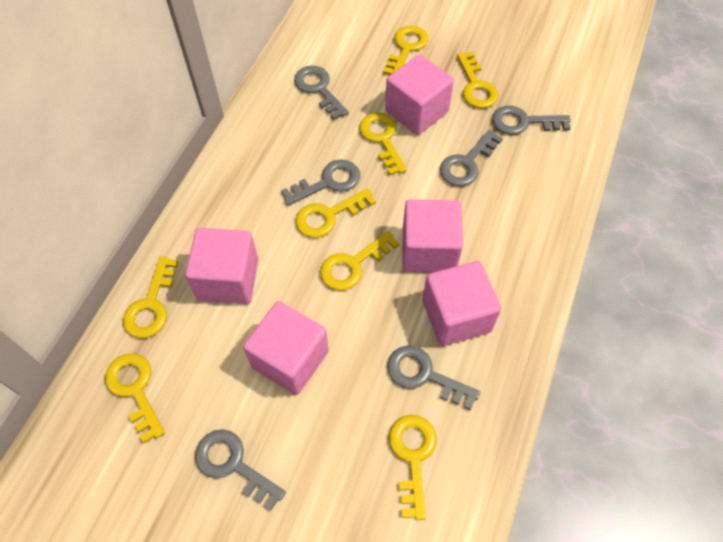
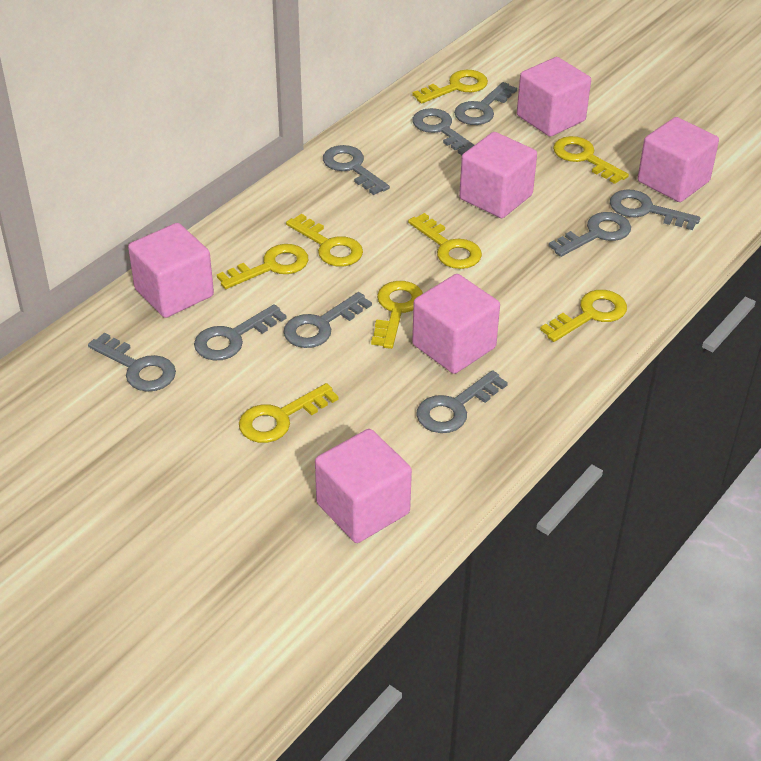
grey key: 6 -> 9
pink cube: 5 -> 6

